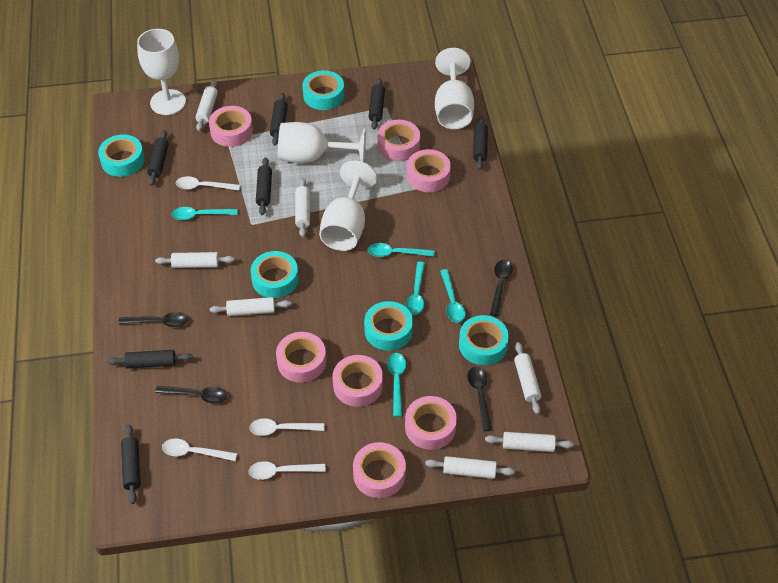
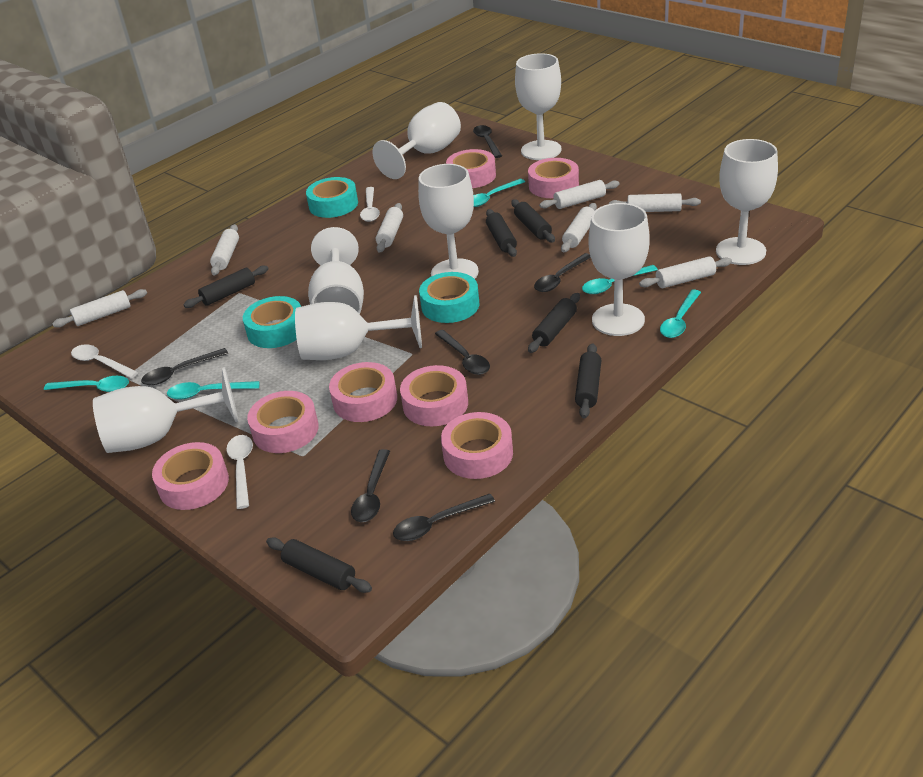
black rolling pin: 7 -> 6
black spoon: 4 -> 6
turquoise tape: 5 -> 3
white goblet: 4 -> 8
white spoon: 4 -> 3

